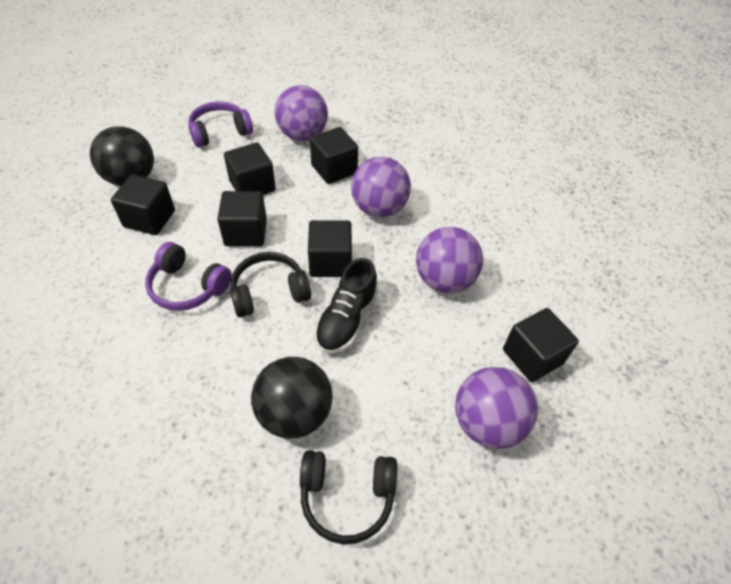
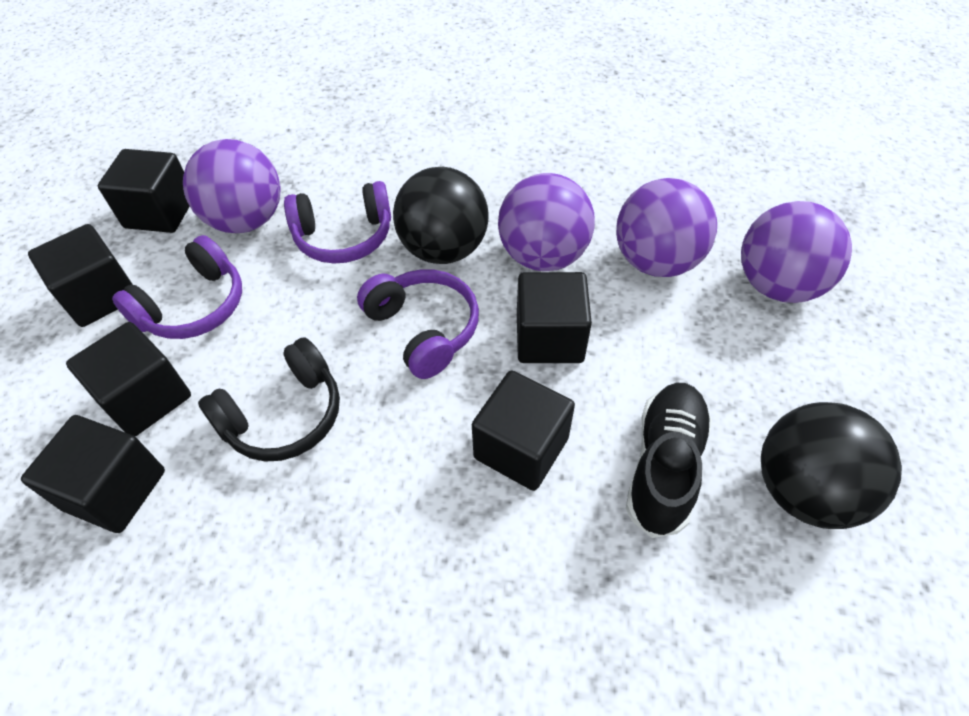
black headphones: 2 -> 1
purple headphones: 2 -> 3

